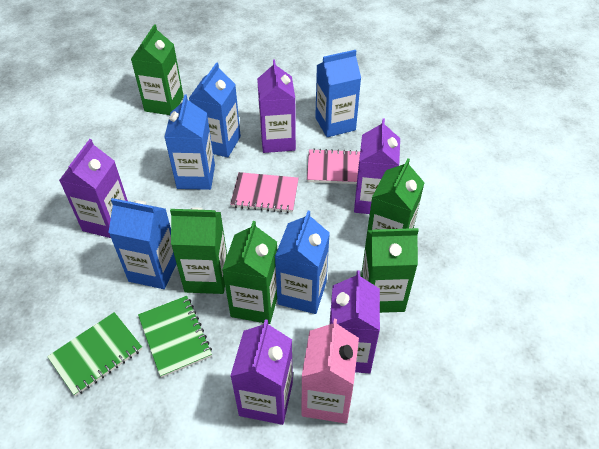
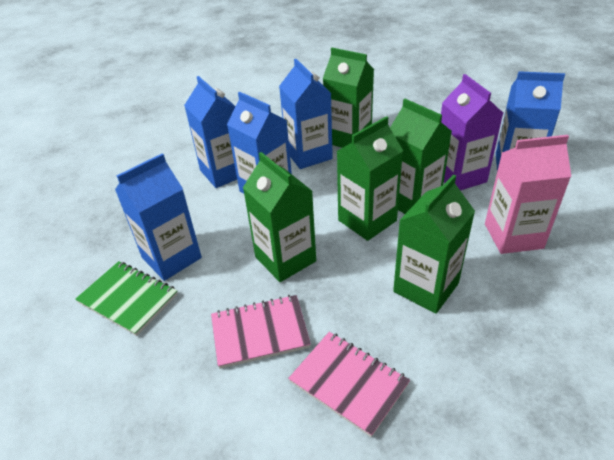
green notebook: 2 -> 1
purple carton: 5 -> 1

